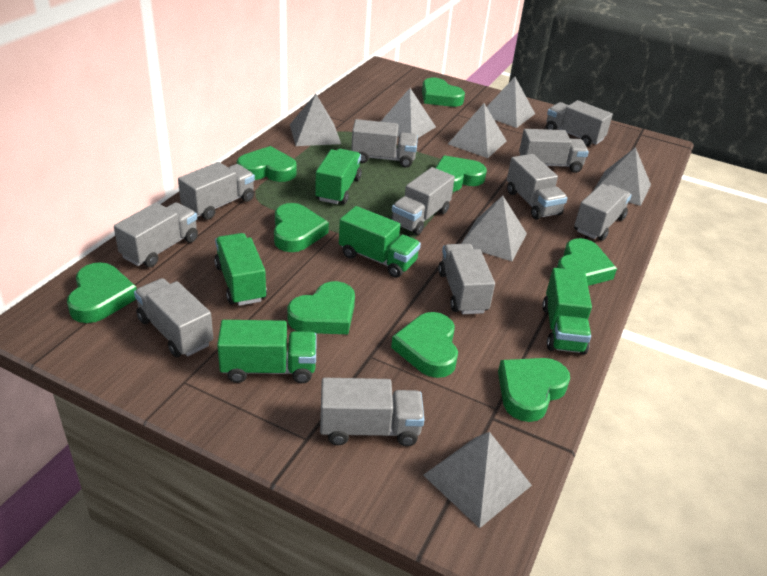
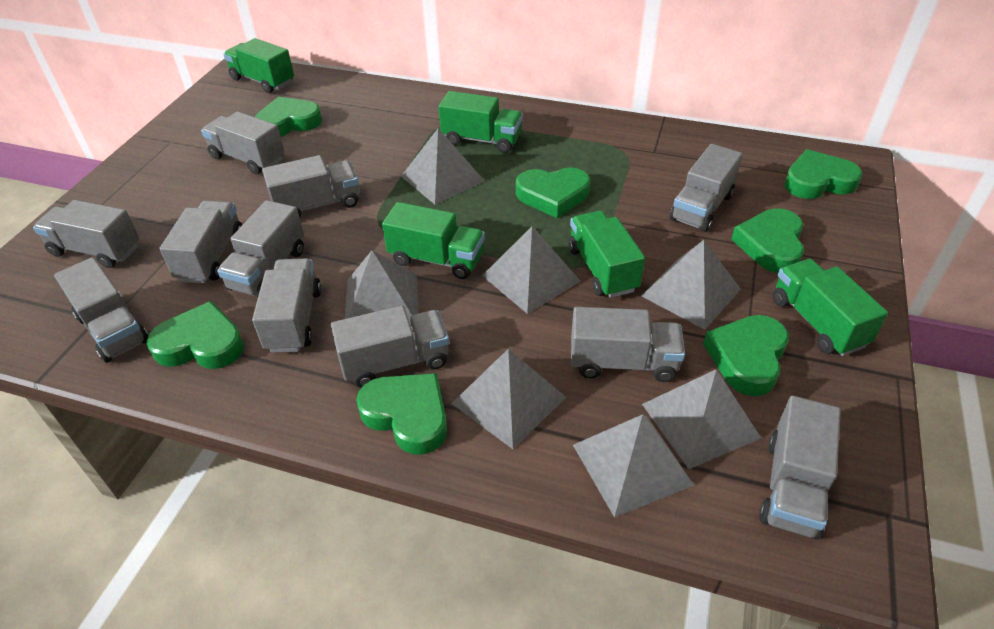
green heart: 9 -> 7

